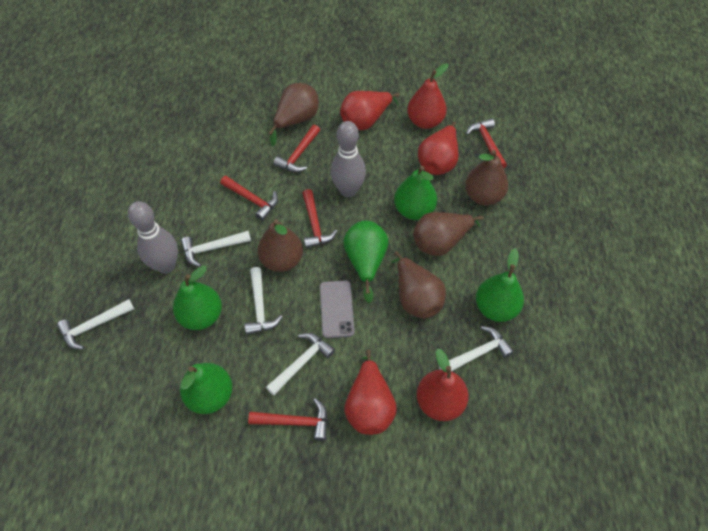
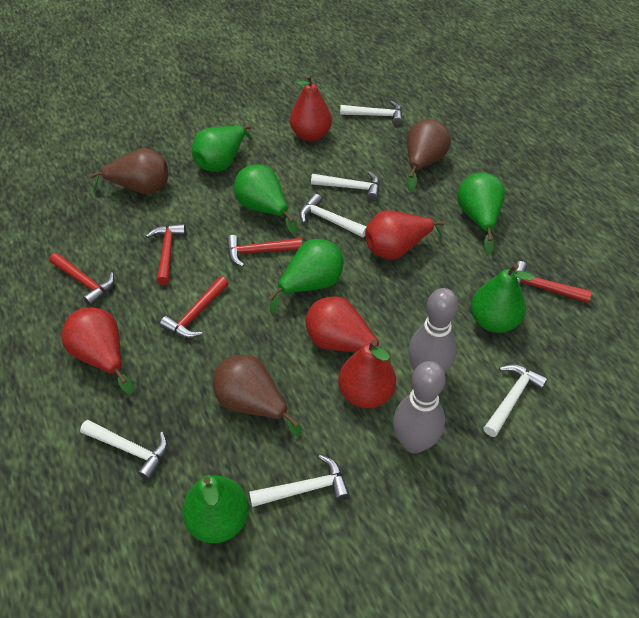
brown pear: 5 -> 3
green pear: 5 -> 6
grey phone: 1 -> 0
white hammer: 5 -> 6

